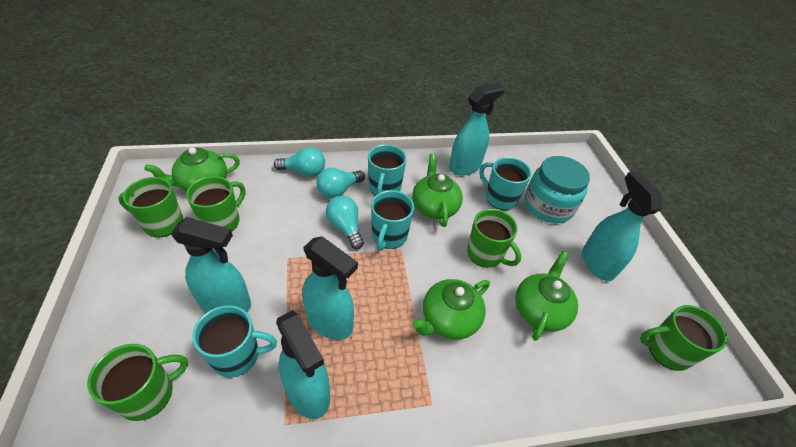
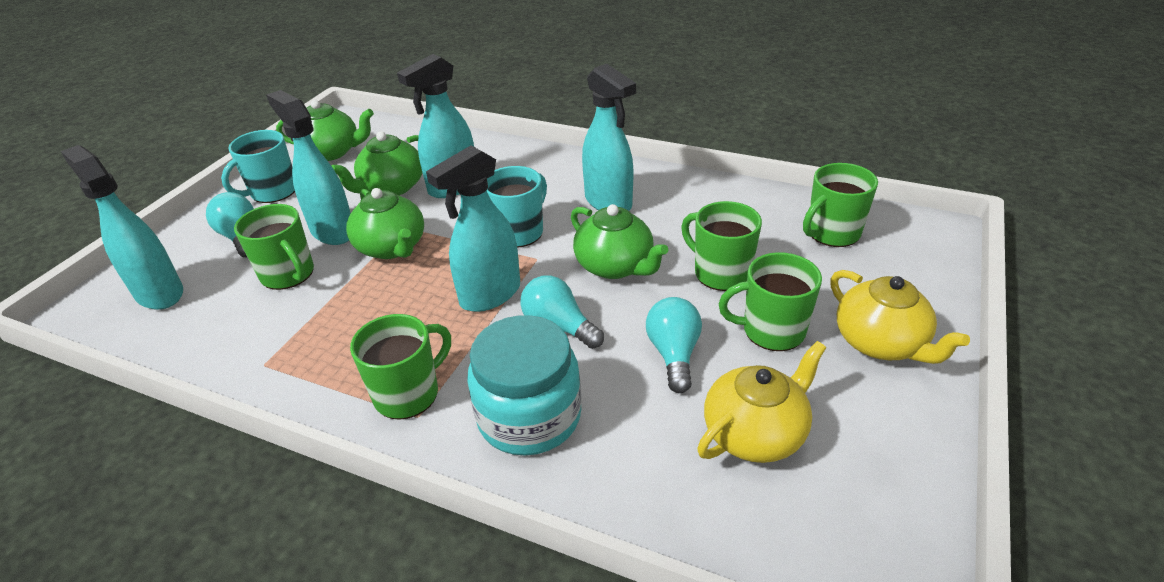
turquoise mug: 4 -> 2
yellow teapot: 0 -> 2

